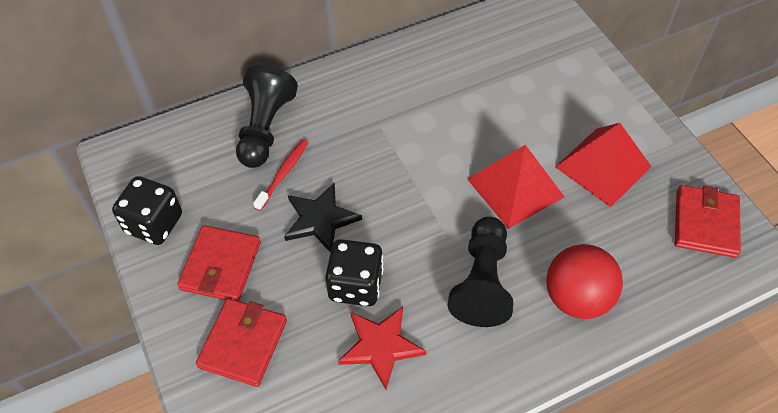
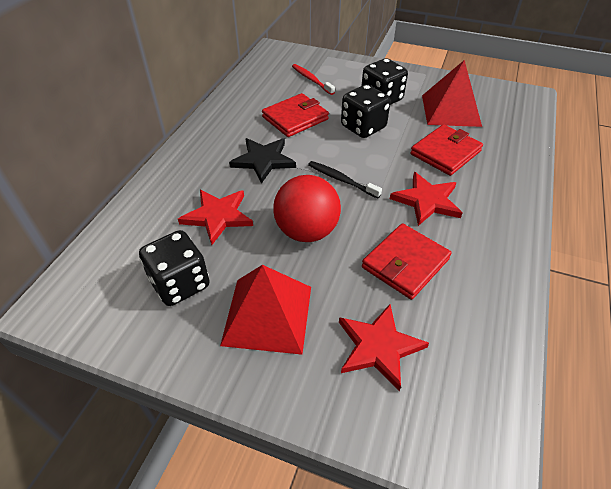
black dice: 2 -> 3
black pawn: 2 -> 0
black toothbrush: 0 -> 1
red star: 1 -> 3

